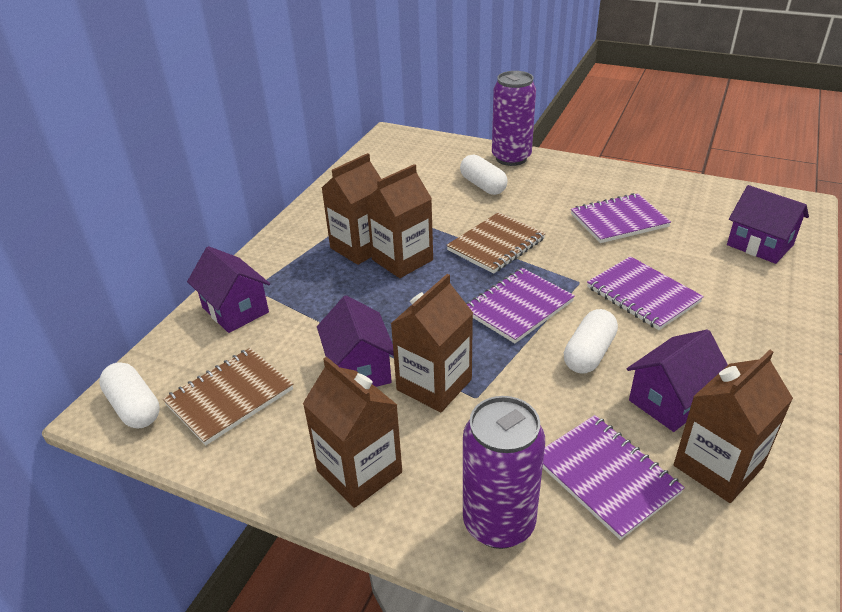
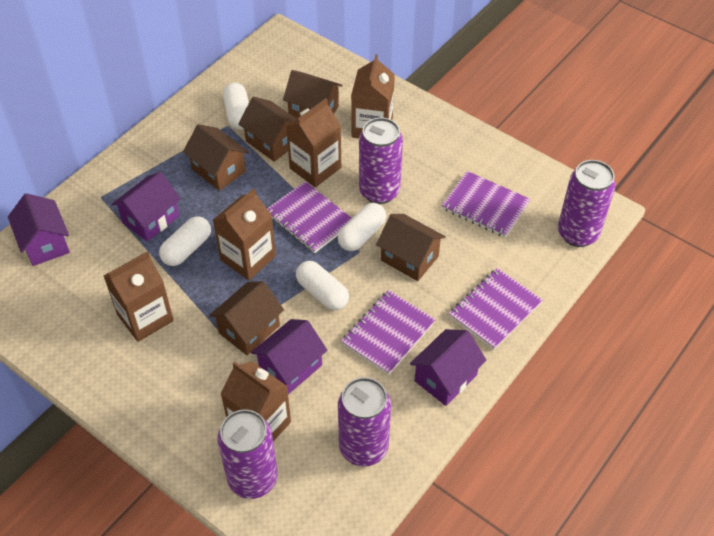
brown house: 0 -> 5
brown notebook: 2 -> 0
purple can: 2 -> 4
white capsule: 3 -> 4

